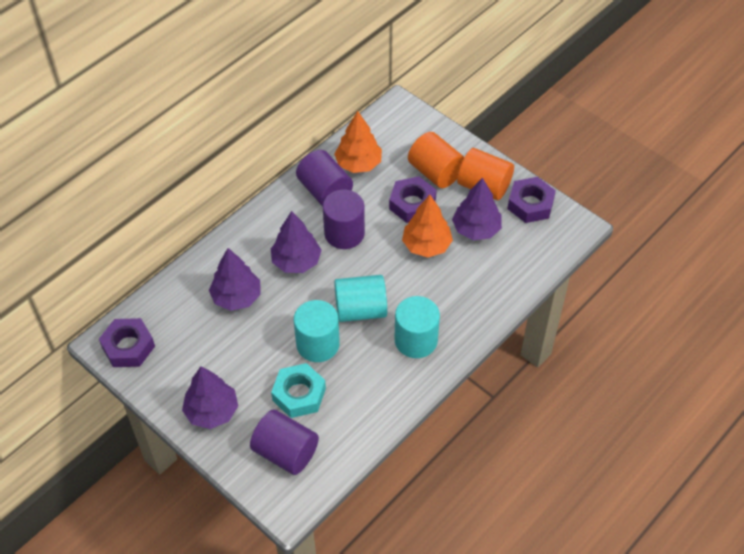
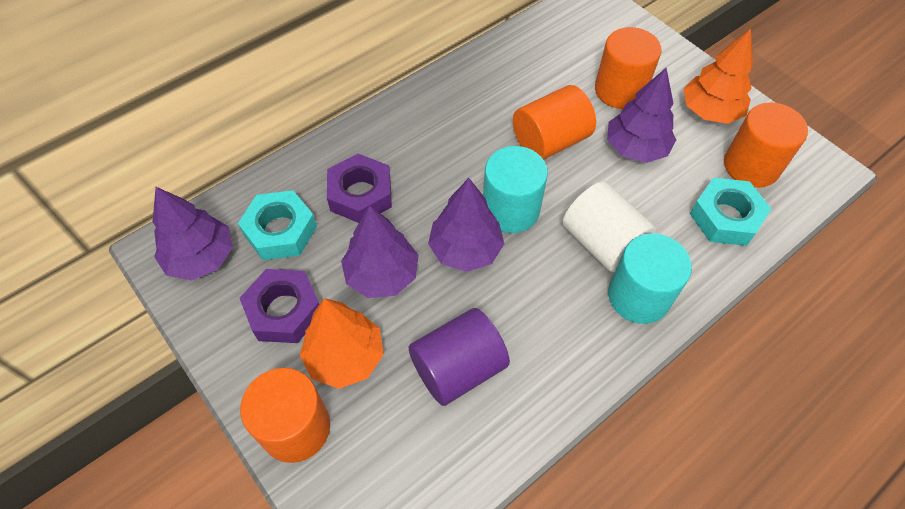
orange cylinder: 2 -> 4
purple cylinder: 3 -> 1
purple nut: 3 -> 2
turquoise cylinder: 3 -> 2
turquoise nut: 1 -> 2
white cylinder: 0 -> 1

